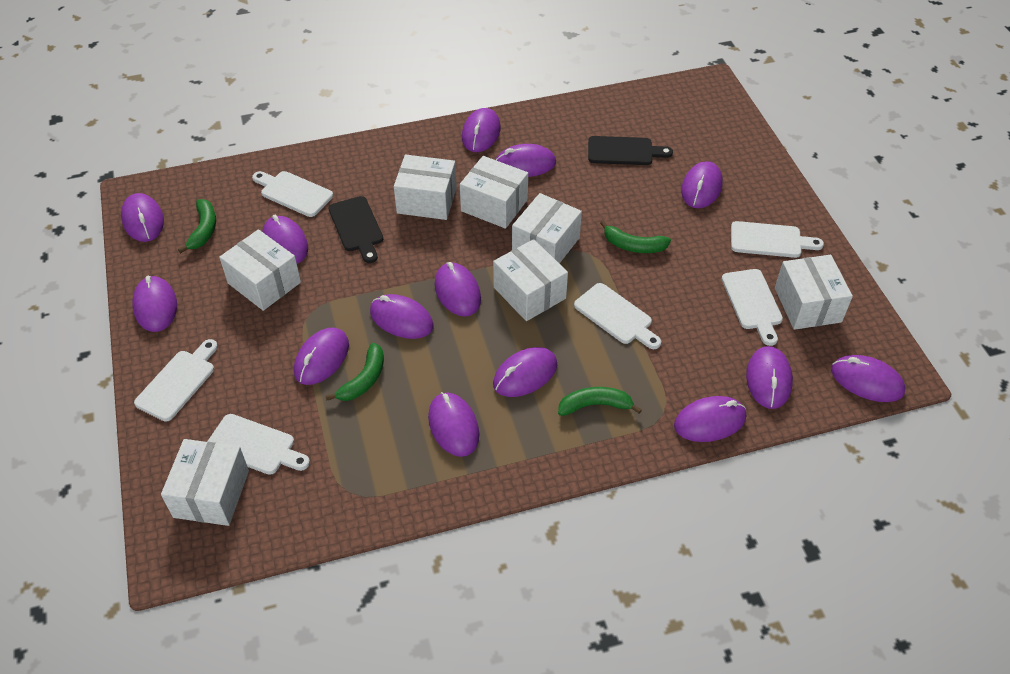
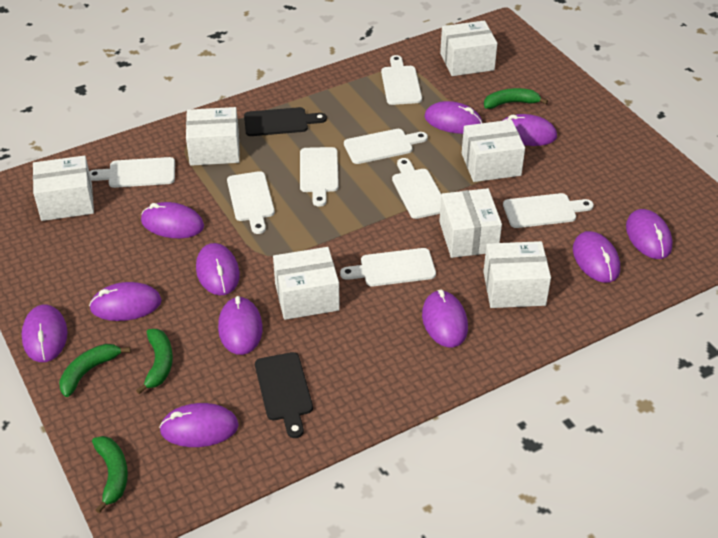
purple mouse: 14 -> 11
white cutting board: 6 -> 8

